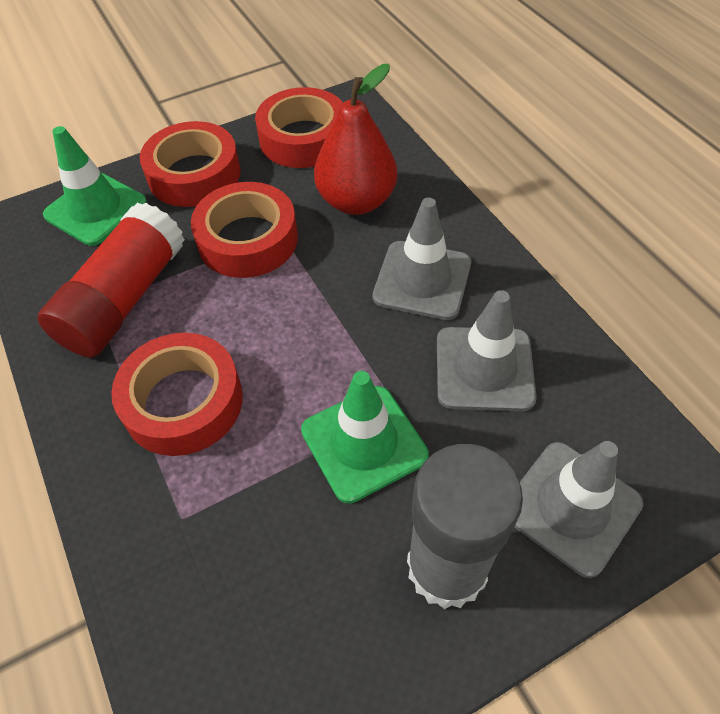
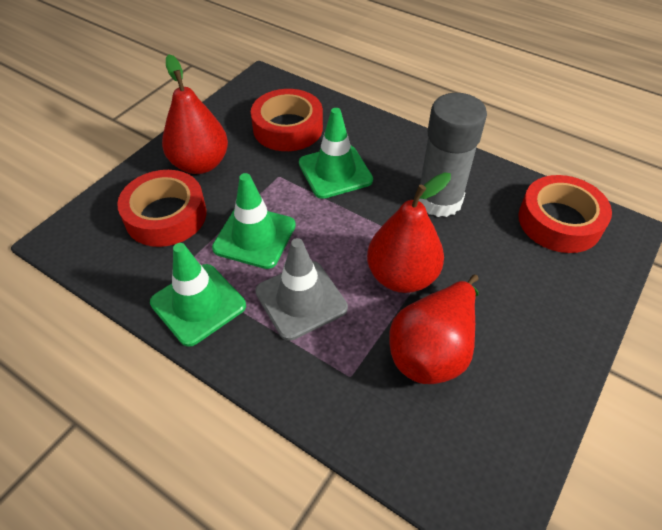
green traffic cone: 2 -> 3
grey traffic cone: 3 -> 1
red glue stick: 1 -> 0
red pear: 1 -> 3
red tape: 4 -> 3

